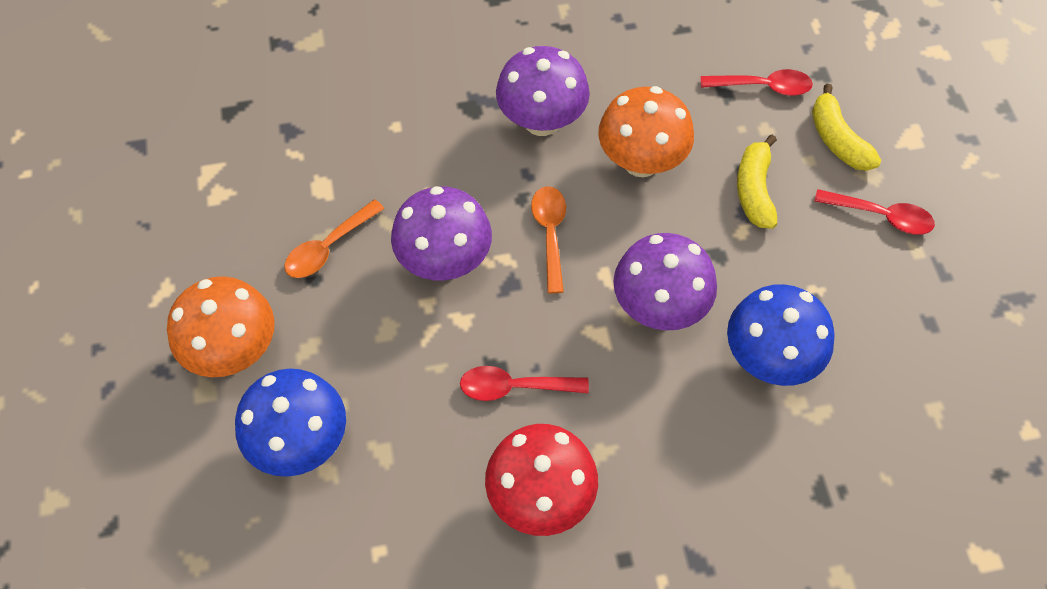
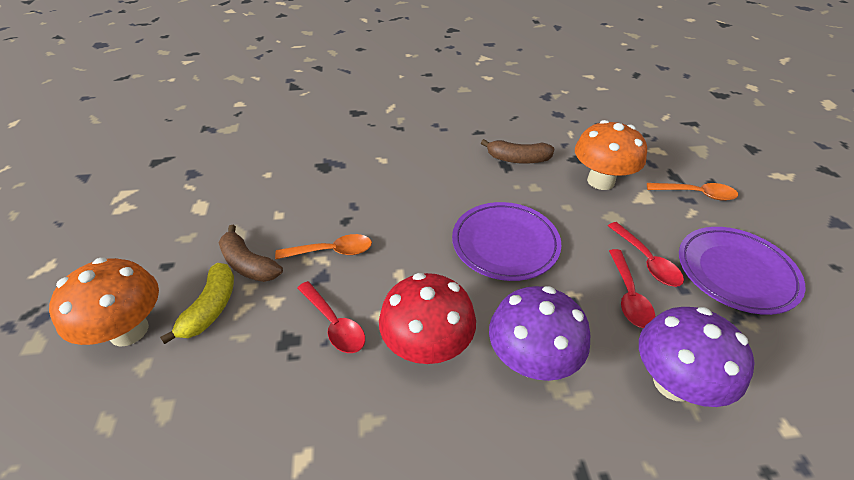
blue mushroom: 2 -> 0
brown banana: 0 -> 2
purple mushroom: 3 -> 2
purple plate: 0 -> 2
yellow banana: 2 -> 1

